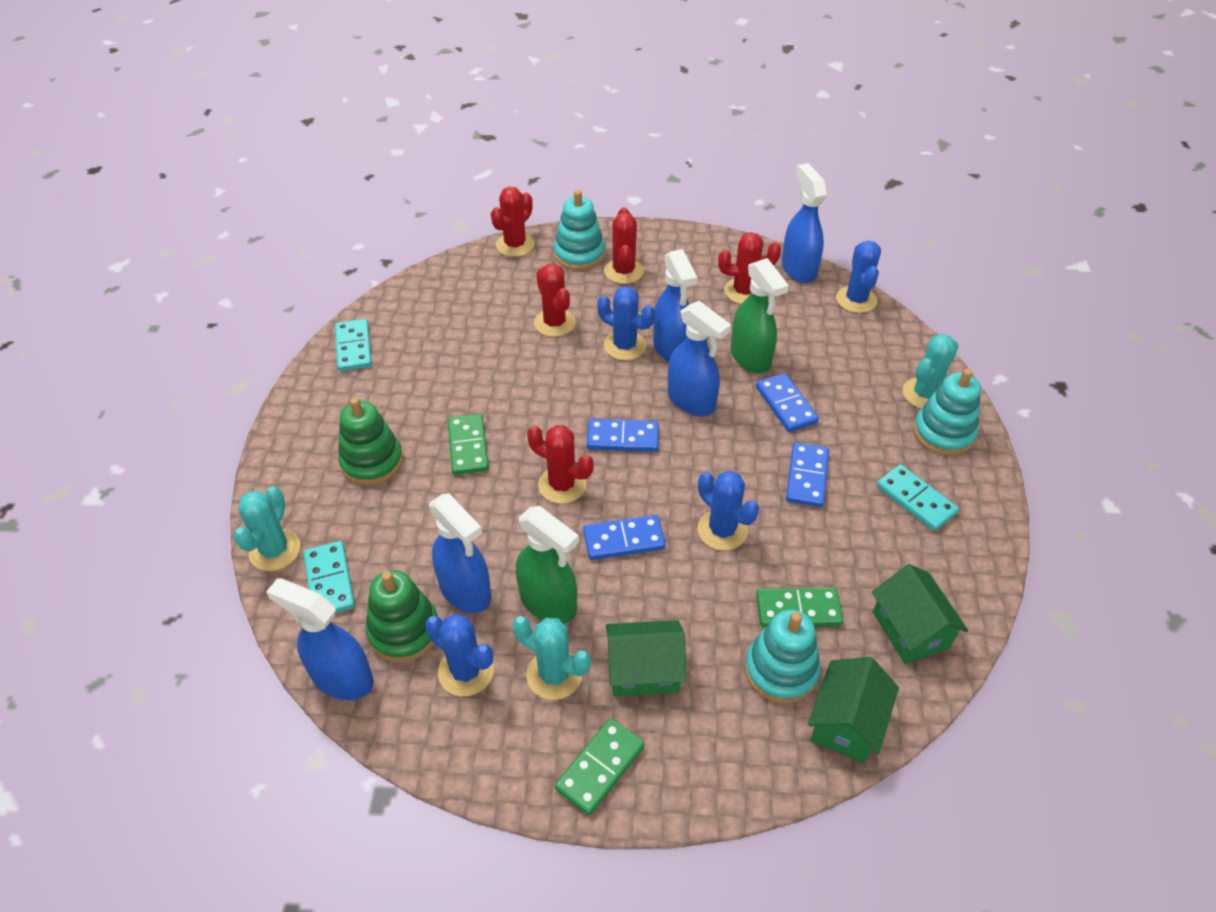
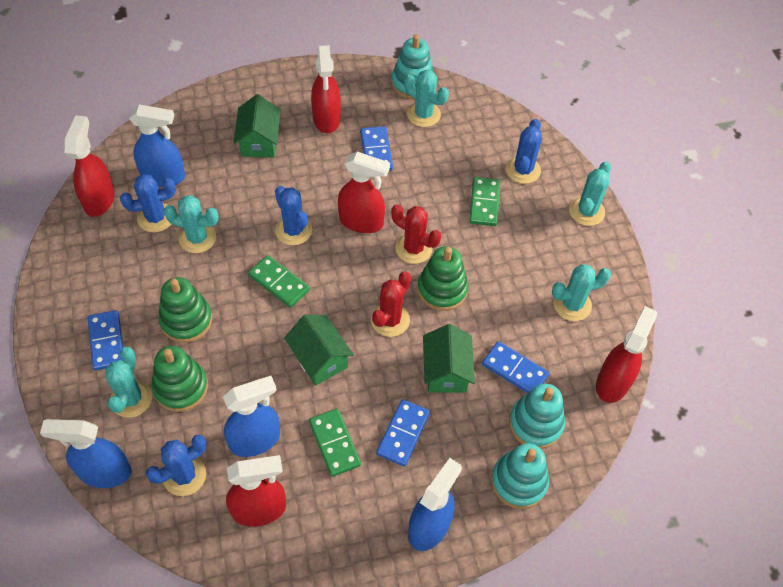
blue spray bottle: 5 -> 4
green spray bottle: 2 -> 0
green stacking toy: 2 -> 3
red cactus: 5 -> 2
red spray bottle: 0 -> 5
turquoise cactus: 3 -> 5
turquoise domino: 3 -> 0

